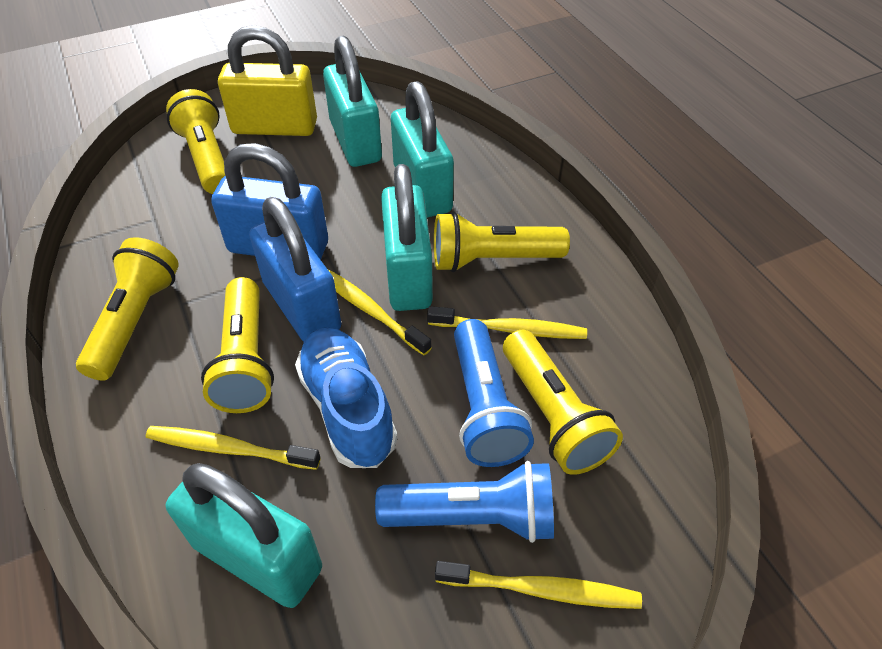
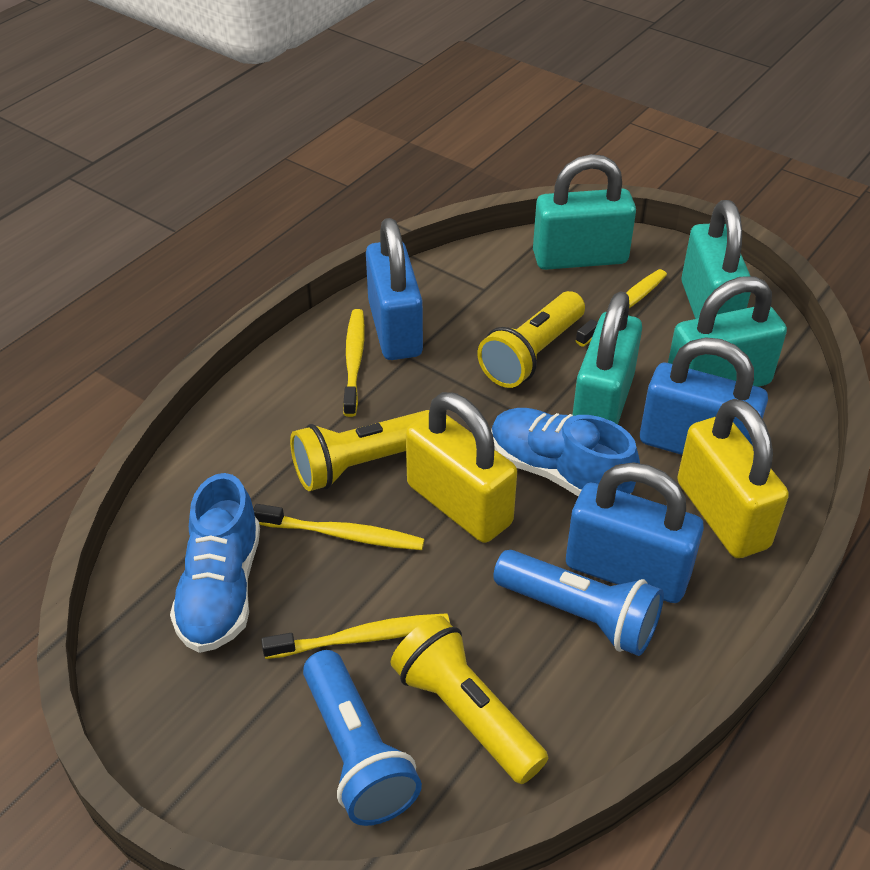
blue padlock: 2 -> 3
blue shoe: 1 -> 2
yellow flashlight: 5 -> 3
yellow padlock: 1 -> 2

